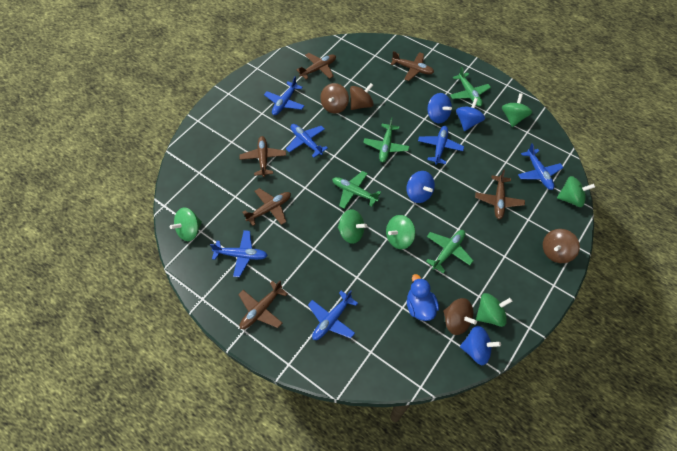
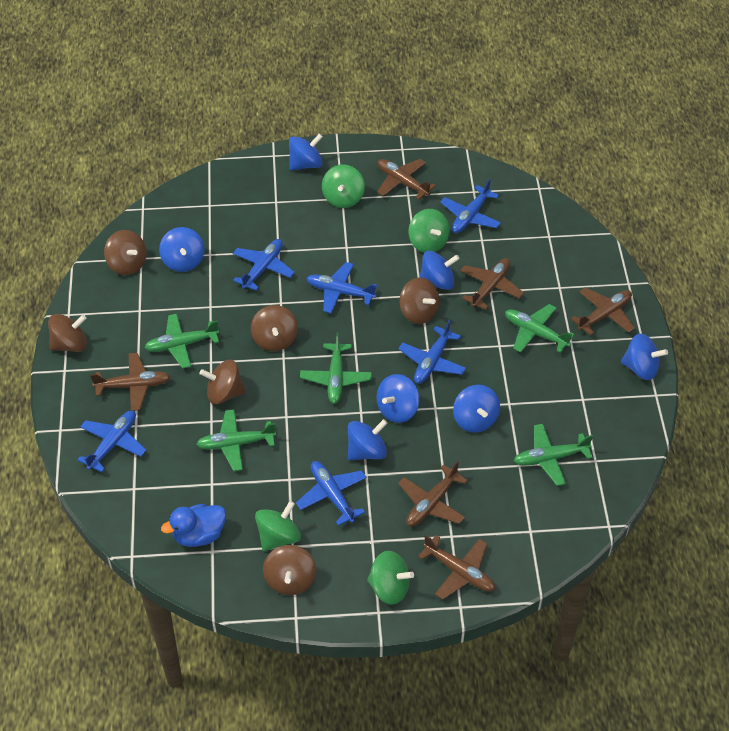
blue spinning top: 4 -> 7
brown spinning top: 4 -> 6
green plane: 4 -> 5
green spinning top: 6 -> 4

